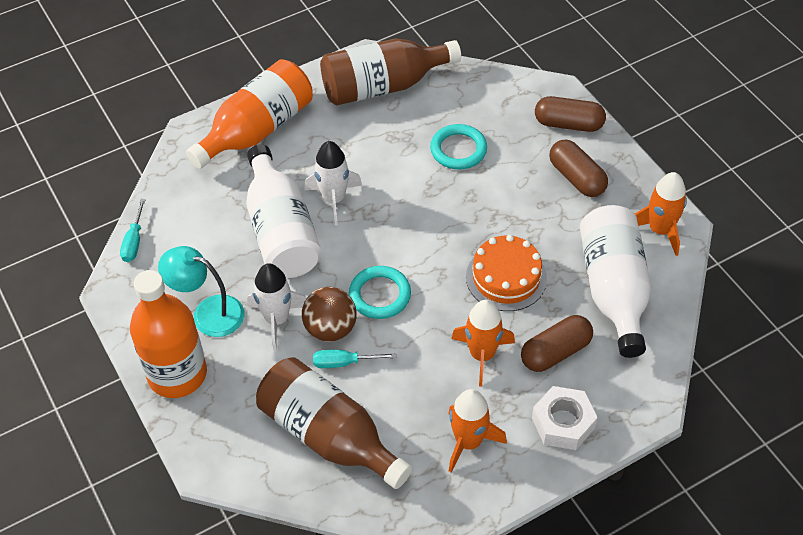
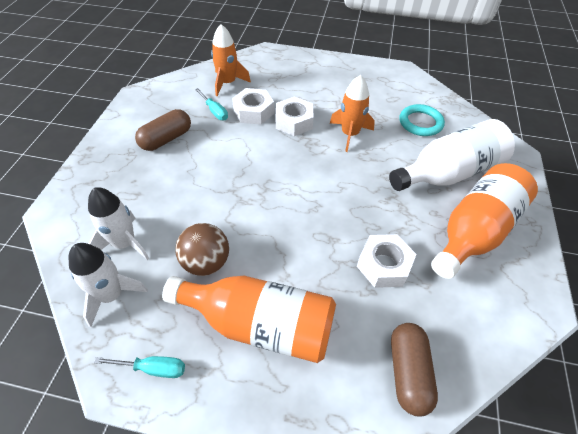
brown bottle: 2 -> 0
brown capsule: 3 -> 2
orange cake: 1 -> 0
orange rocket: 3 -> 2
turquoise lamp: 1 -> 0
turquoise ring: 2 -> 1
white bottle: 2 -> 1
white nut: 1 -> 3

